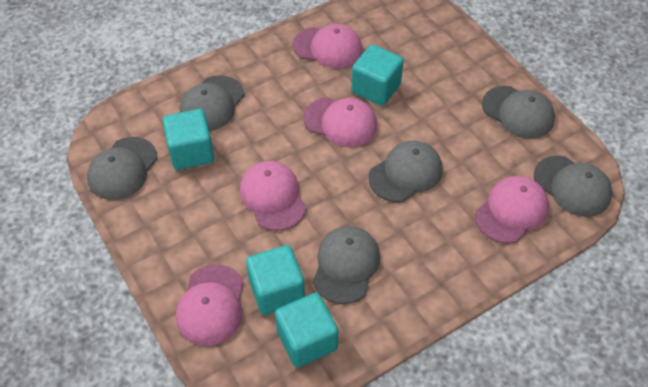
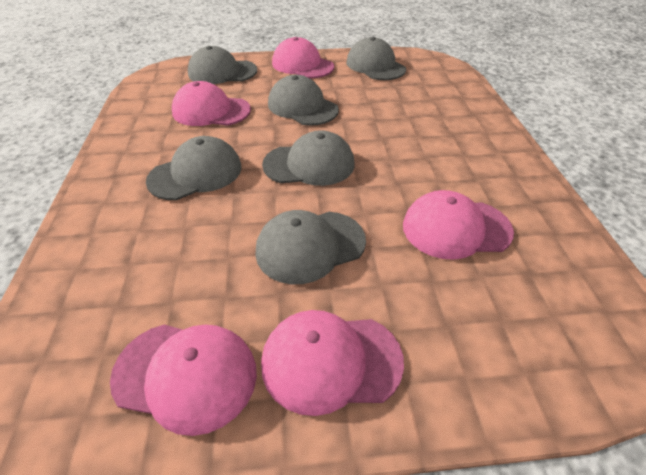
turquoise cube: 4 -> 0

